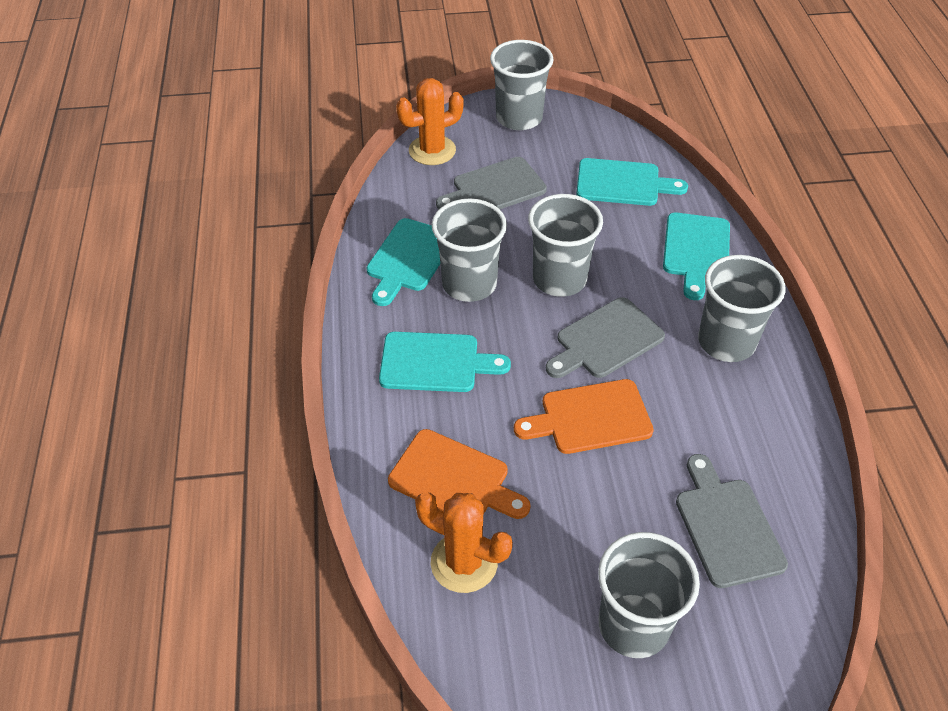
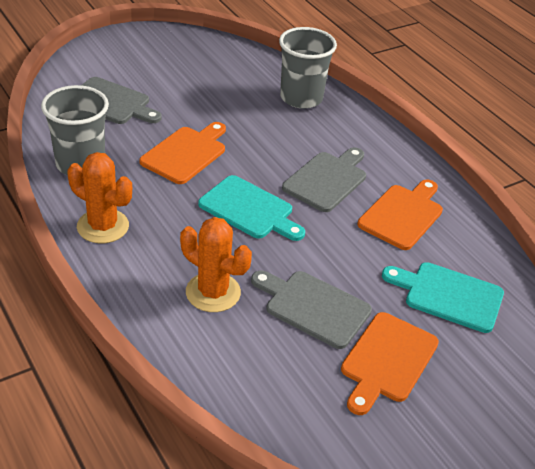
grey cup: 5 -> 2
orange cutting board: 2 -> 3
turquoise cutting board: 4 -> 2

